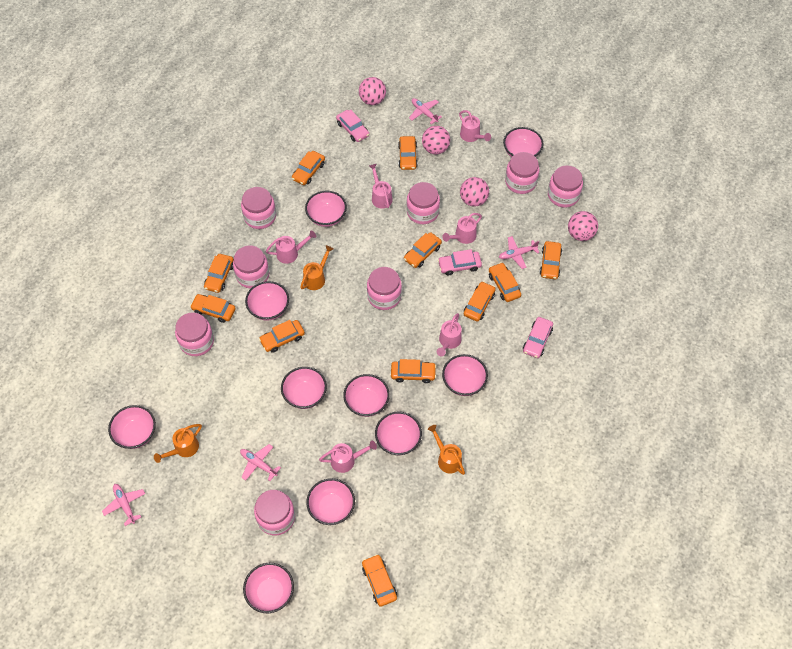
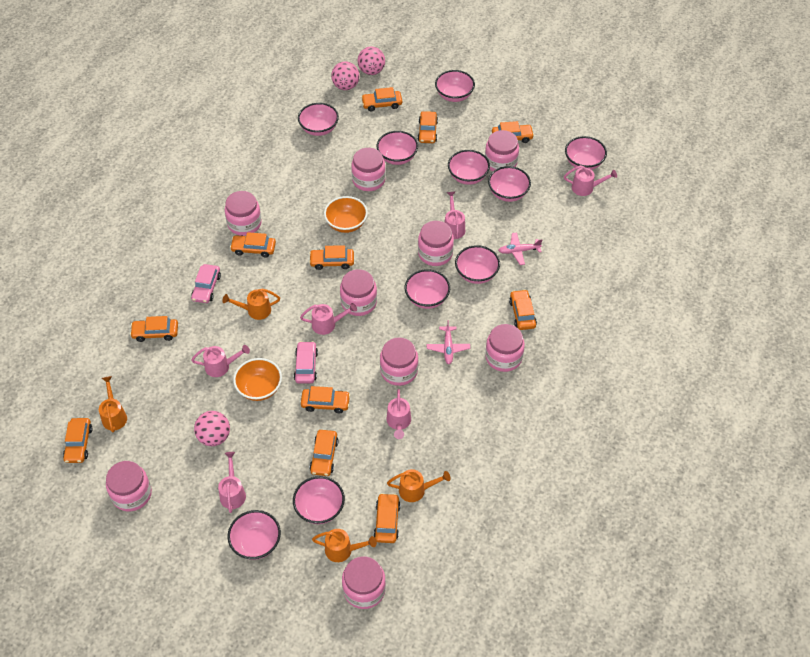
orange bowl: 0 -> 2
orange watering can: 3 -> 4
pink ball: 4 -> 3
pink car: 3 -> 2
pink jar: 8 -> 9
pink plane: 4 -> 2

